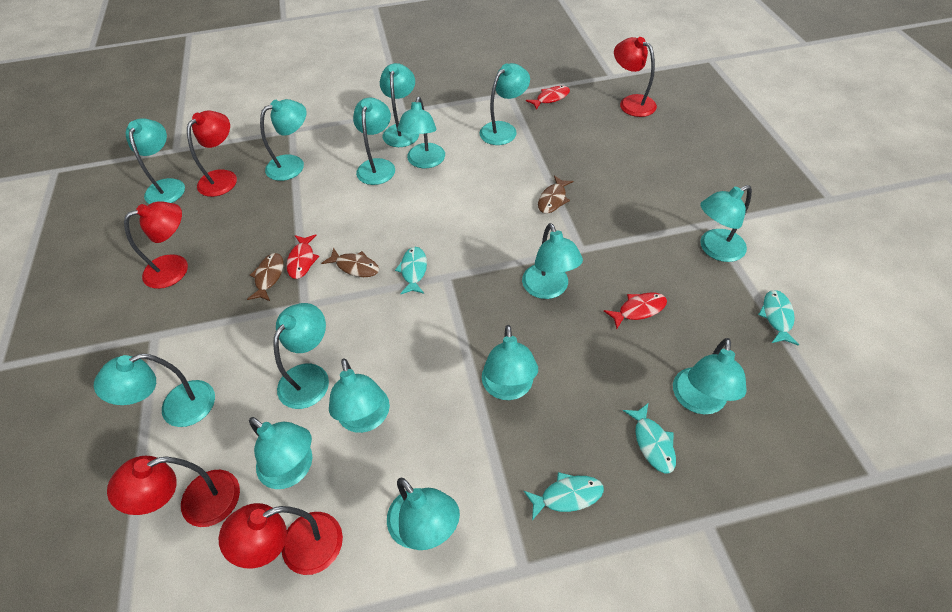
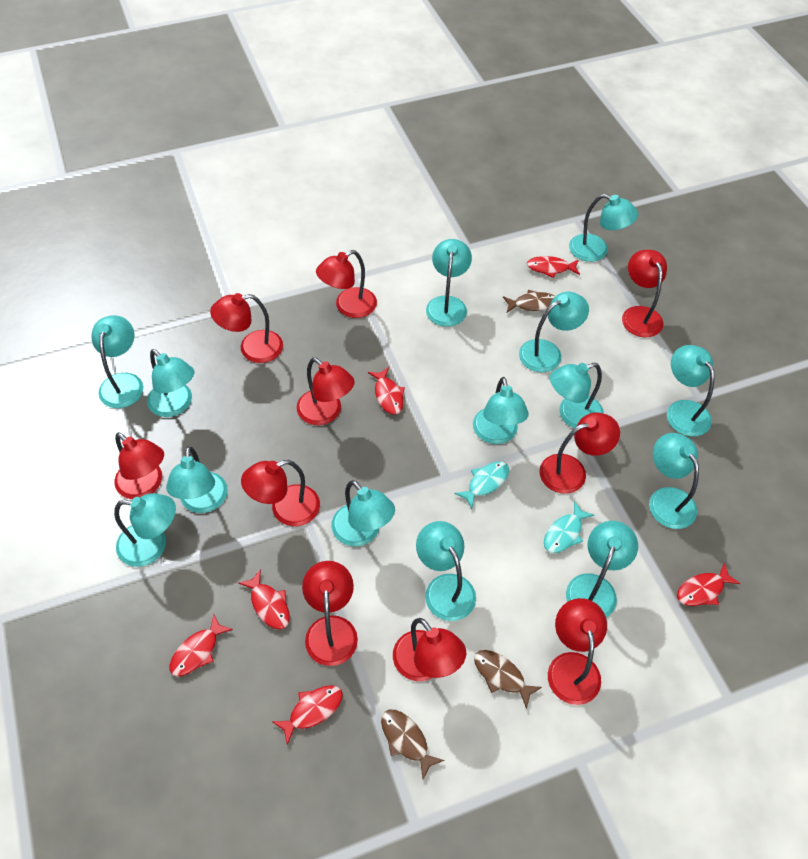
red fish: 3 -> 6
red lamp: 5 -> 10
turquoise fish: 4 -> 2
turquoise lamp: 15 -> 14

